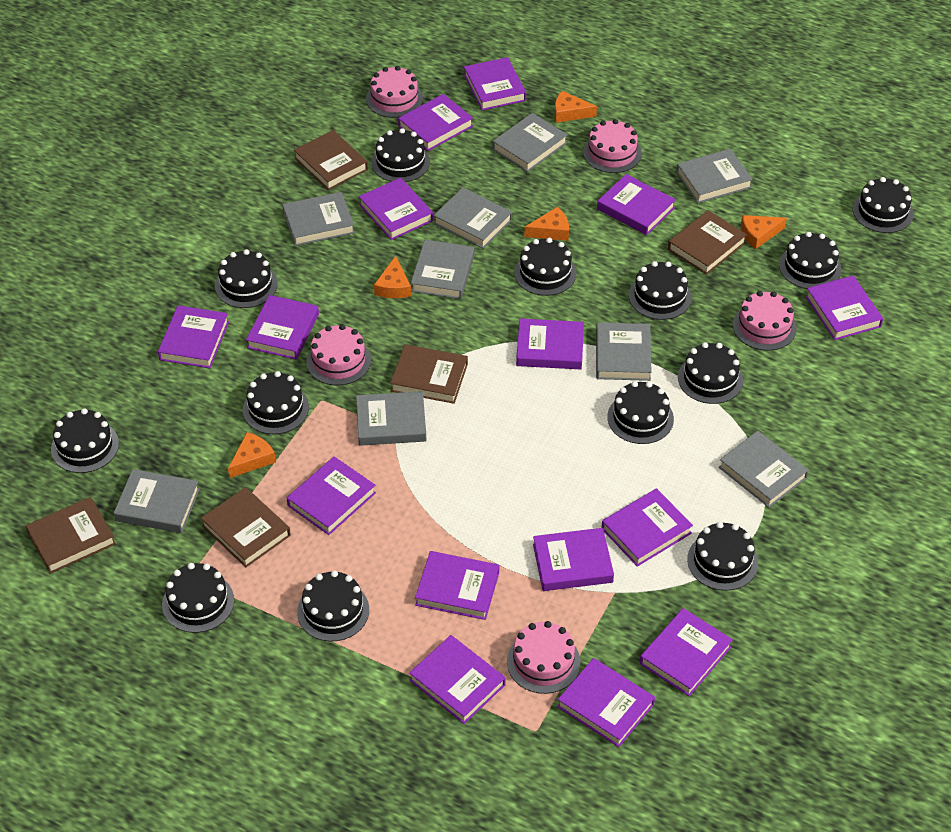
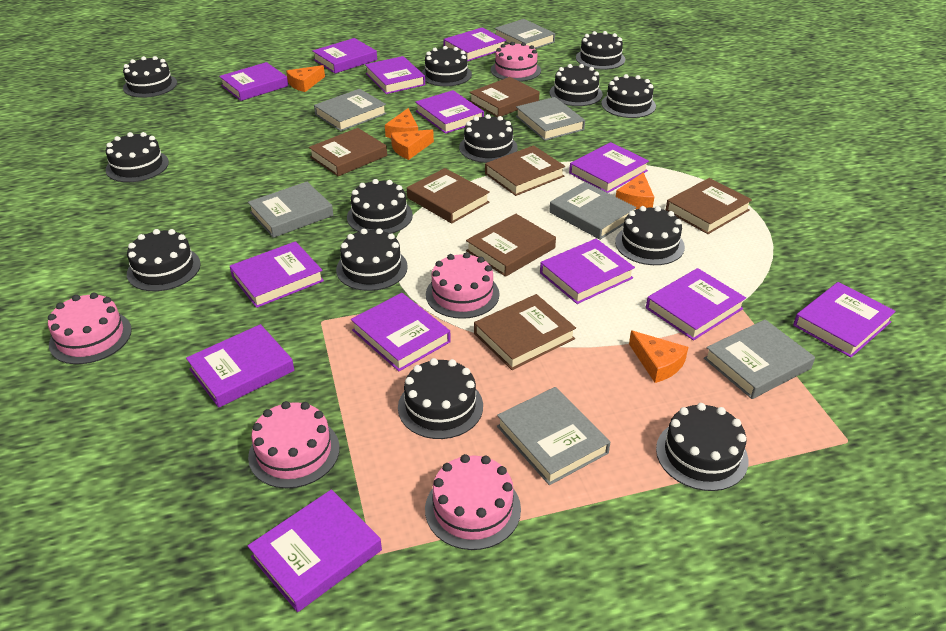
brown book: 5 -> 7
grey book: 9 -> 7
purple book: 15 -> 13

